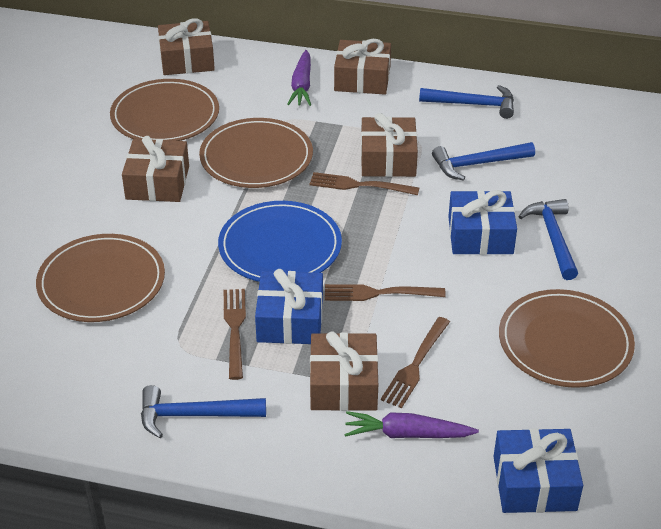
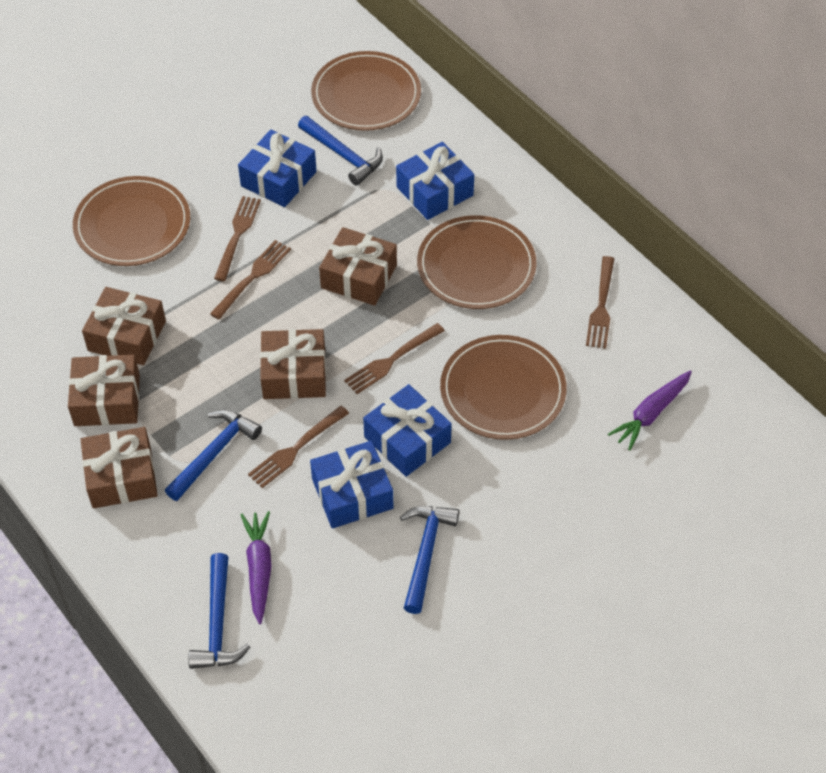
blue gift: 3 -> 4
blue plate: 1 -> 0
brown fork: 4 -> 5

